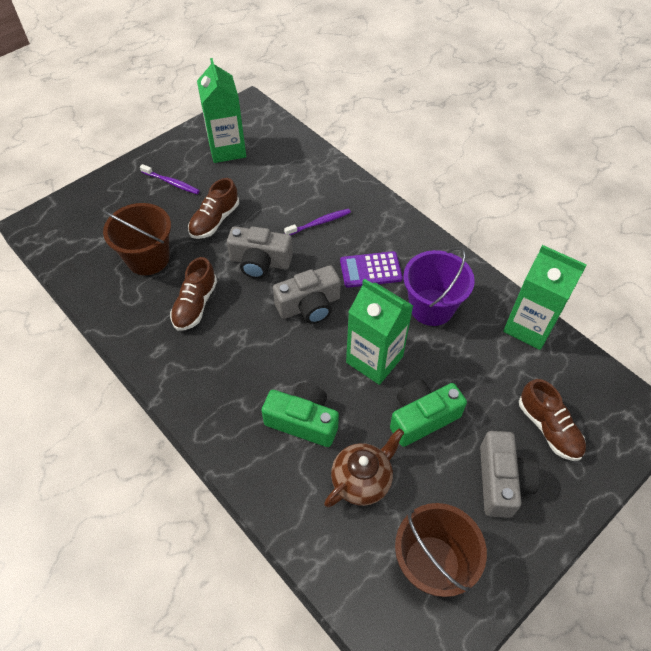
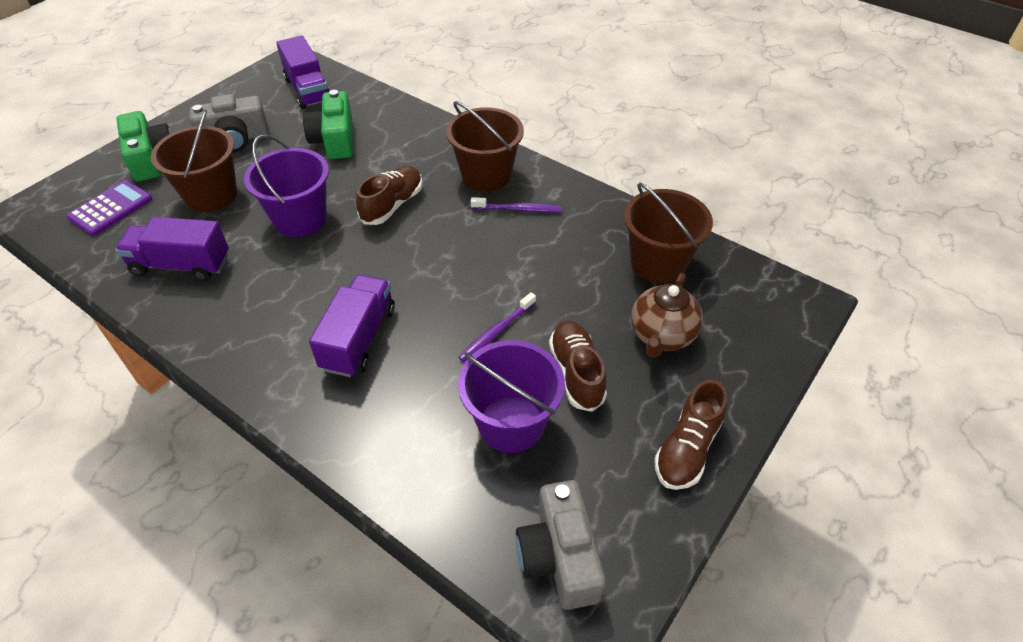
brown bucket: 2 -> 3
green carton: 3 -> 0
grey camera: 3 -> 2
purple bucket: 1 -> 2
purple truck: 0 -> 3

